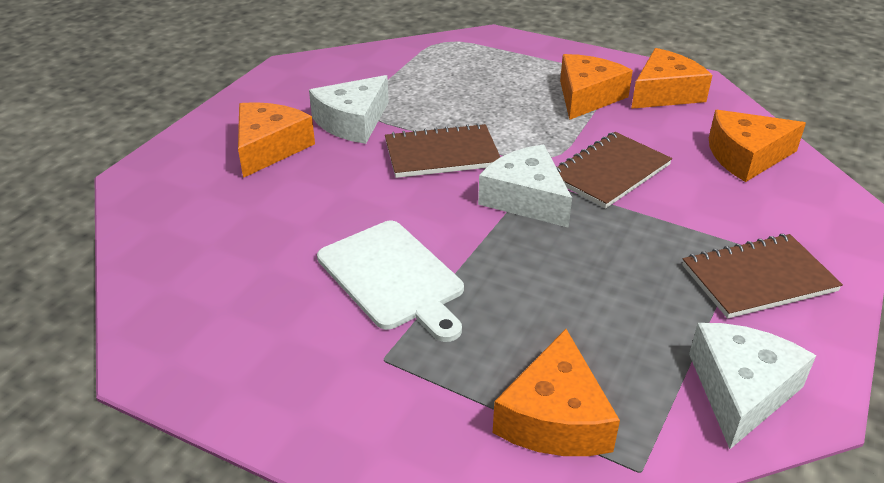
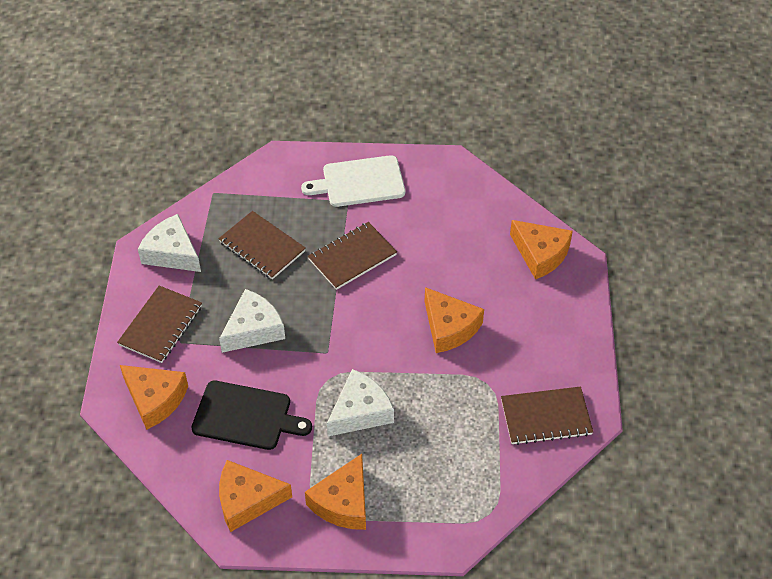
black cutting board: 0 -> 1
brown notebook: 3 -> 4

